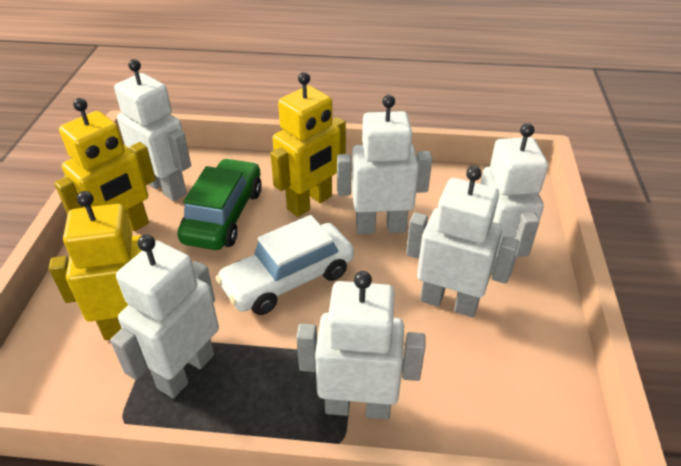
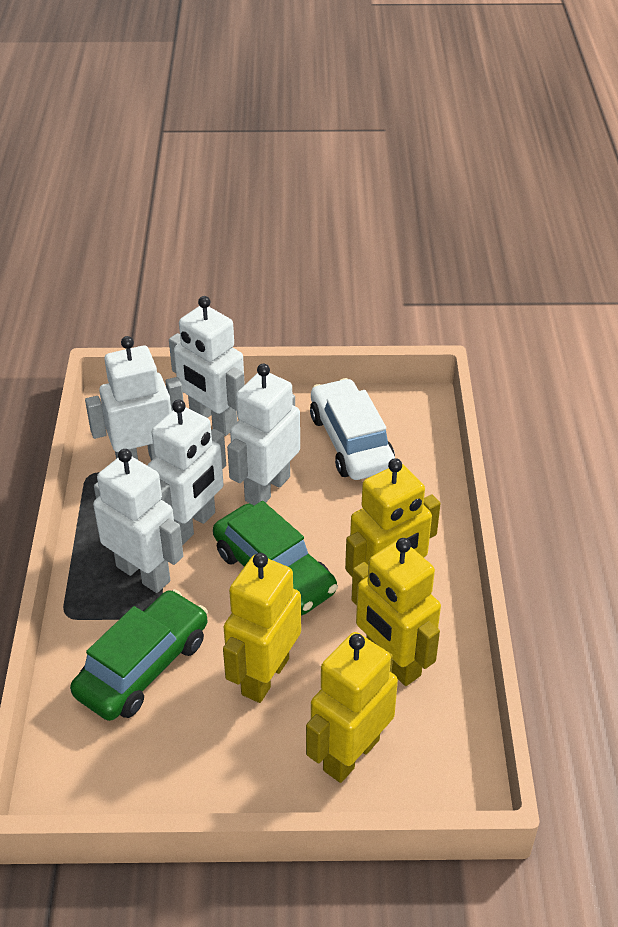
green car: 1 -> 2
white robot: 6 -> 5
yellow robot: 3 -> 4

